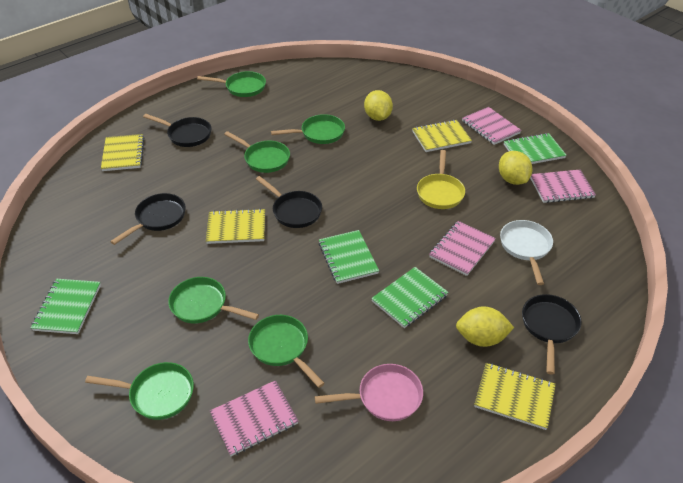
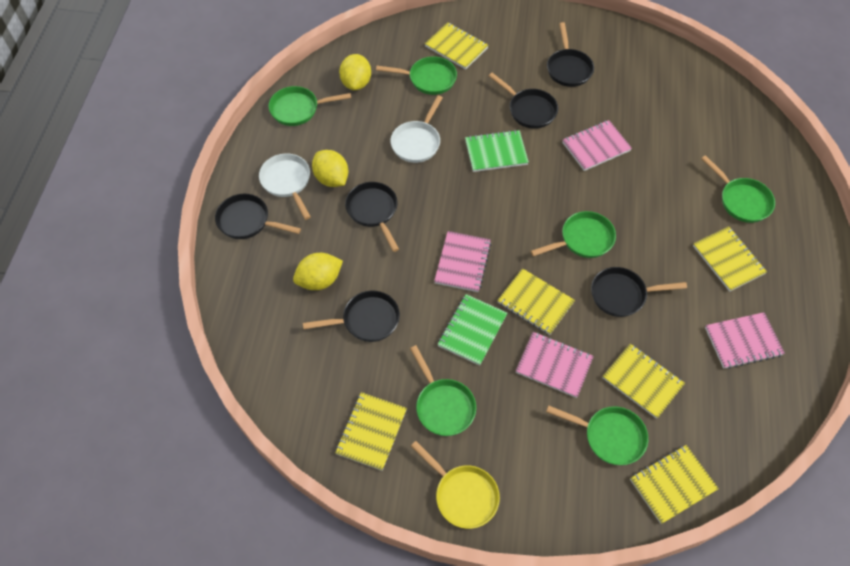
black pan: 4 -> 6
green notebook: 4 -> 2
pink pan: 1 -> 0
white pan: 1 -> 2
yellow notebook: 4 -> 6

